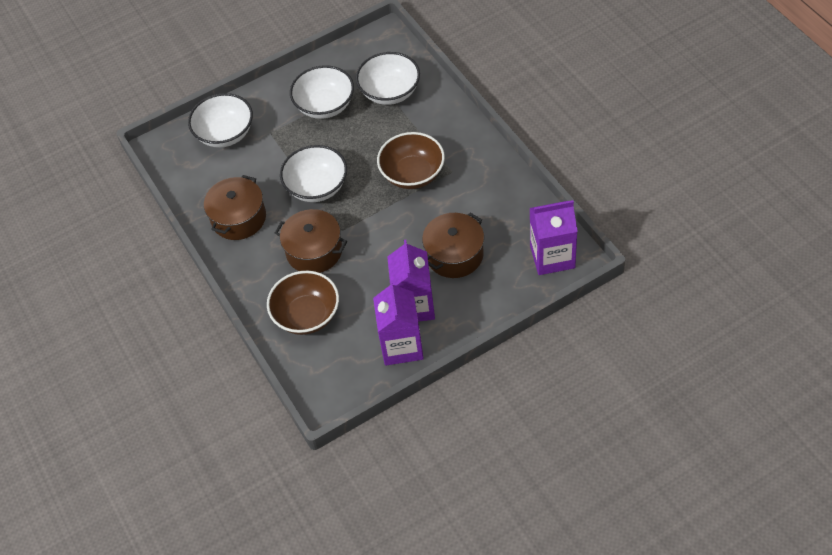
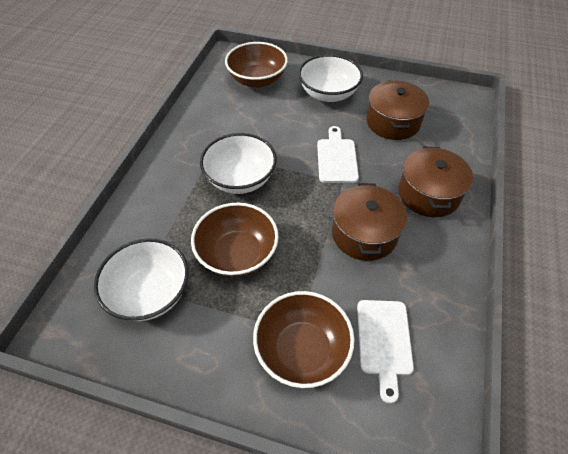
brown bowl: 2 -> 3
purple carton: 3 -> 0
white bowl: 4 -> 3
white cutting board: 0 -> 2

